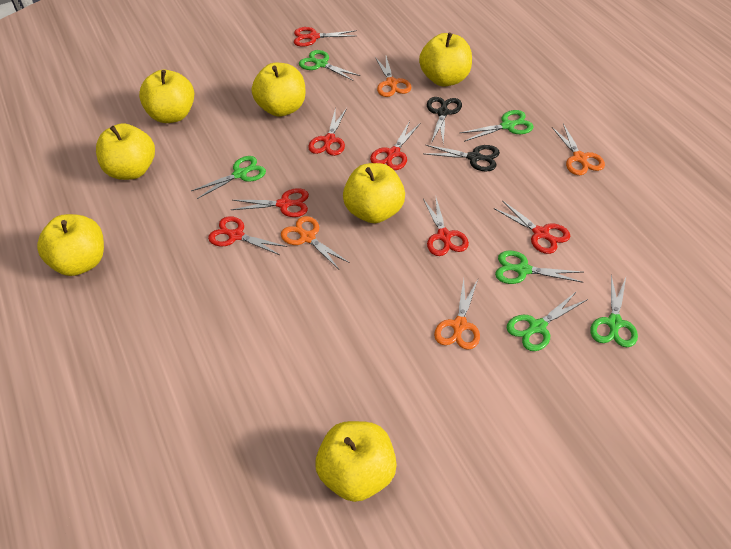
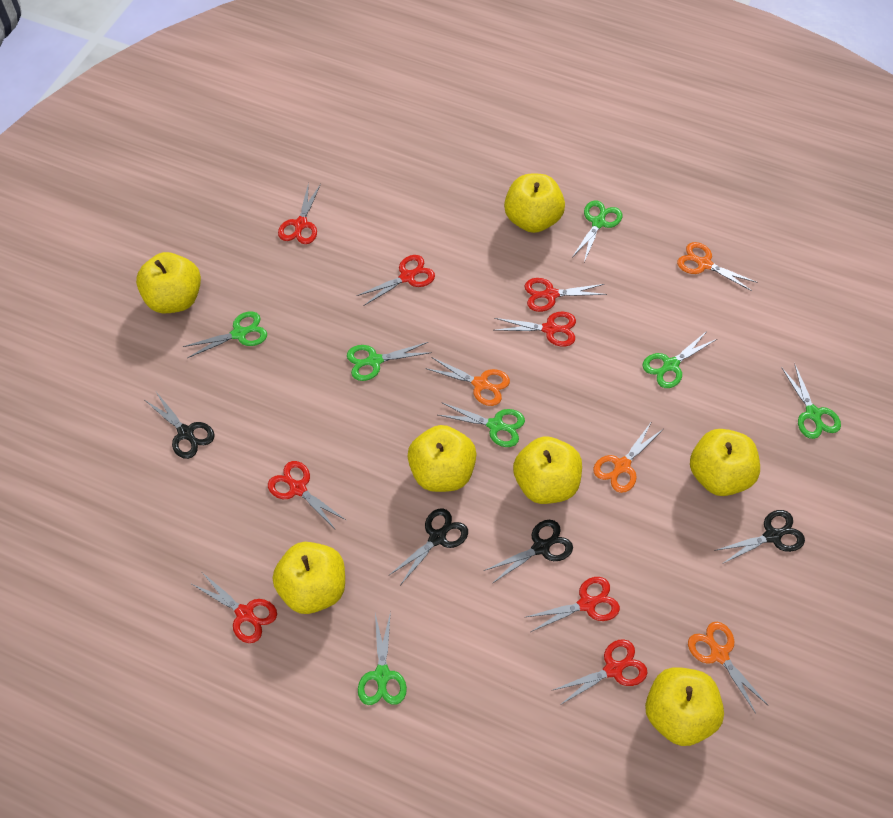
black scissors: 2 -> 4
green scissors: 6 -> 7
red scissors: 7 -> 8

